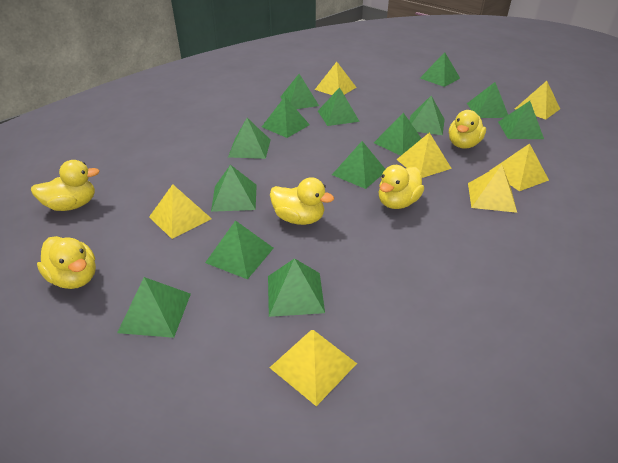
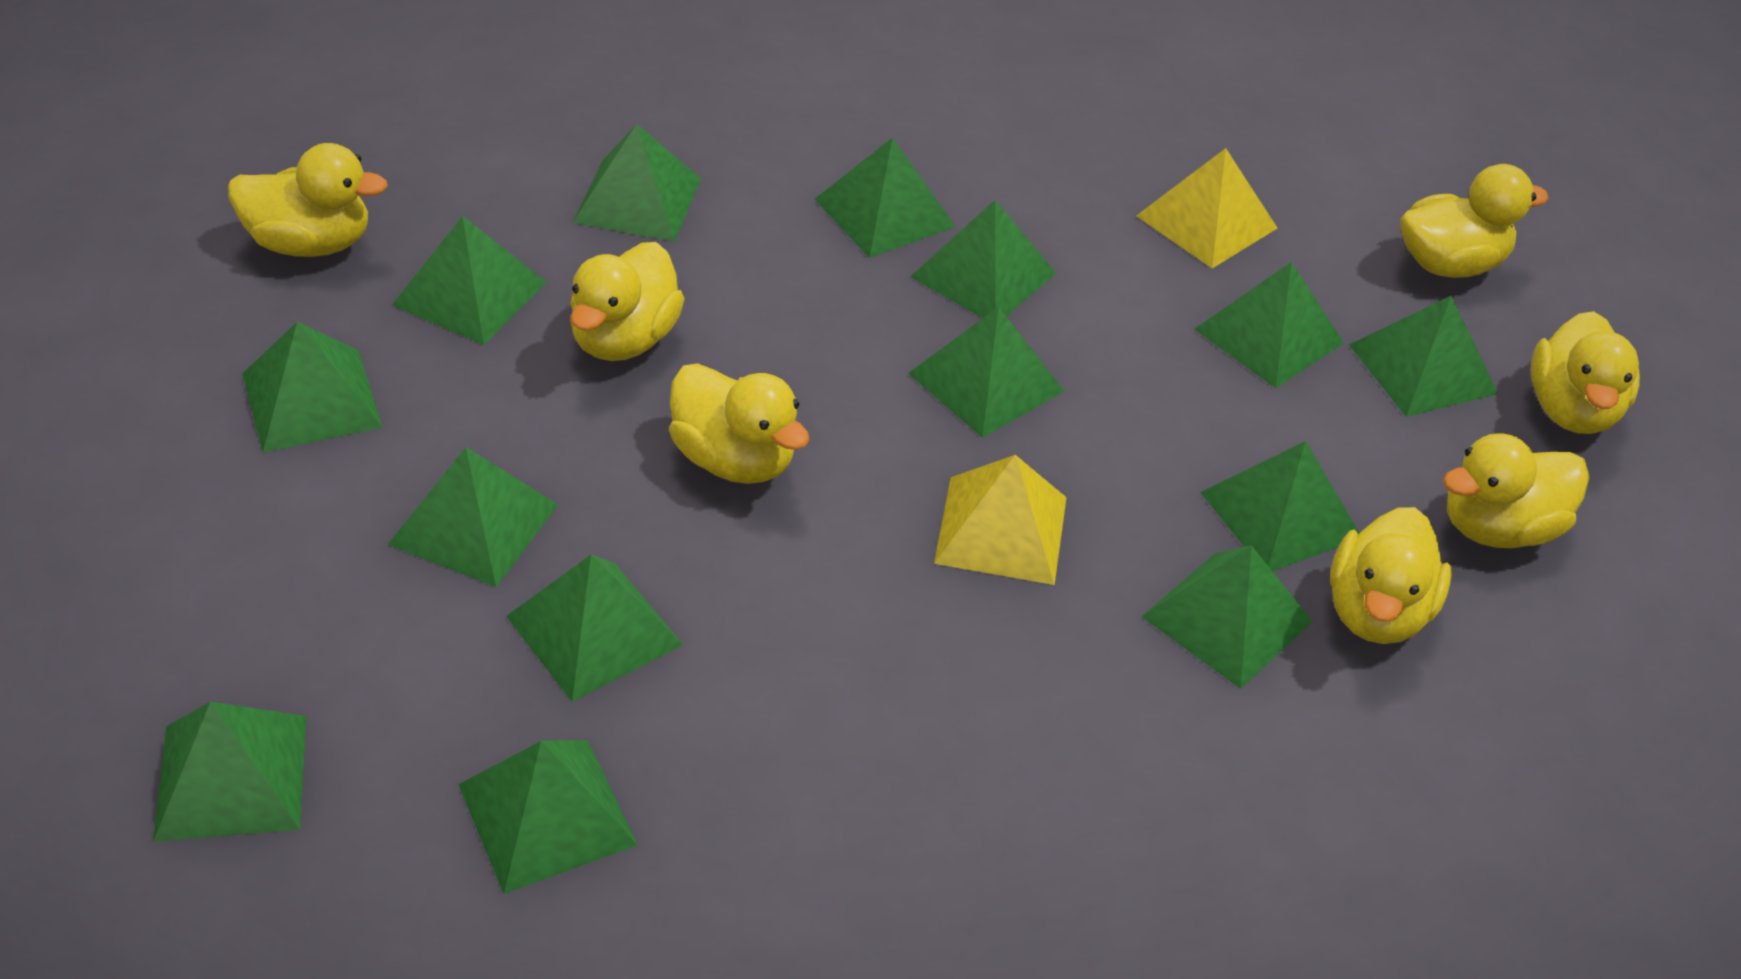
yellow duck: 5 -> 7
yellow pyramid: 7 -> 2

